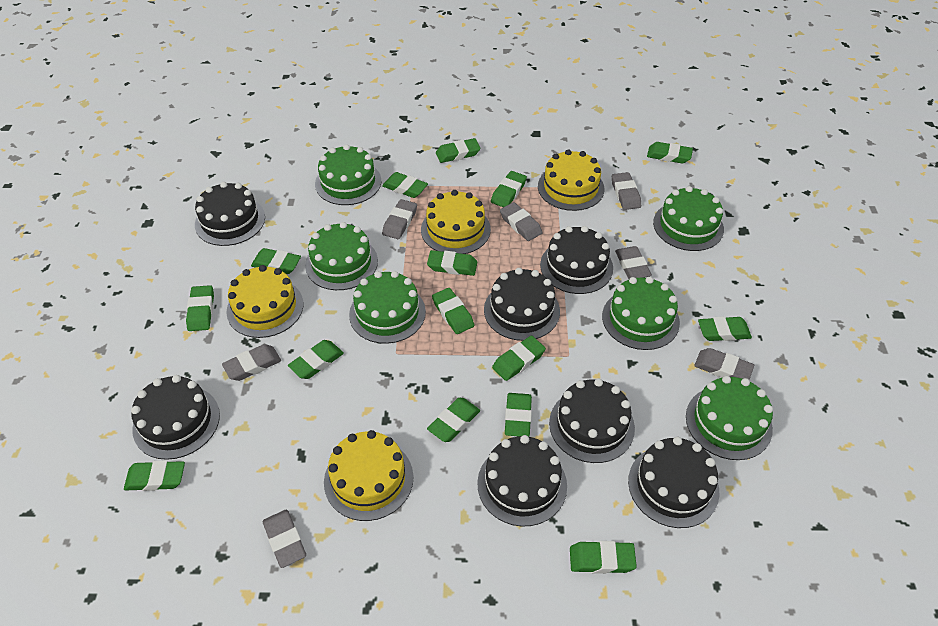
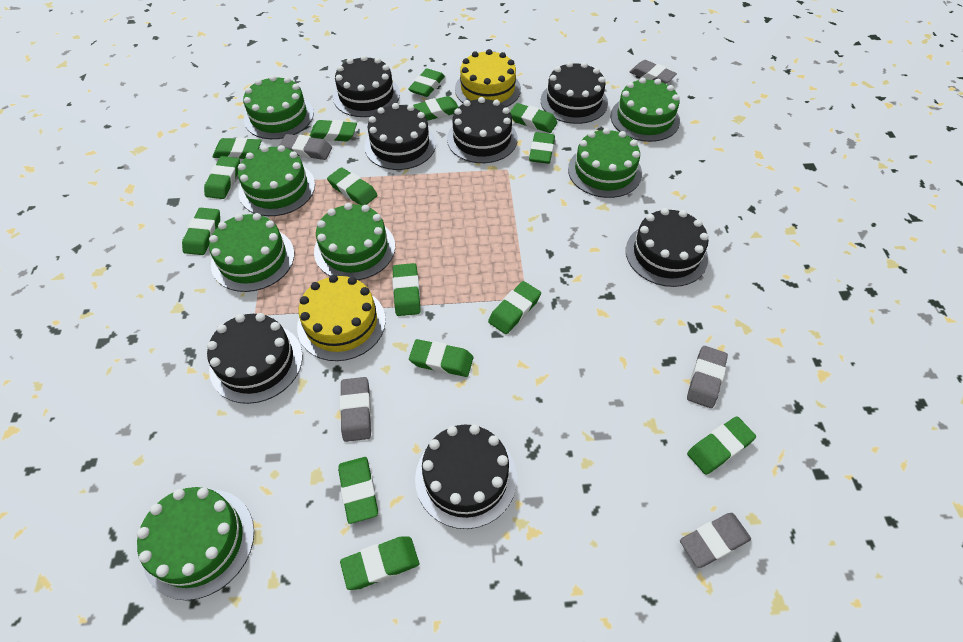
green cake: 6 -> 7
grey eraser: 7 -> 5
yellow cake: 4 -> 2

